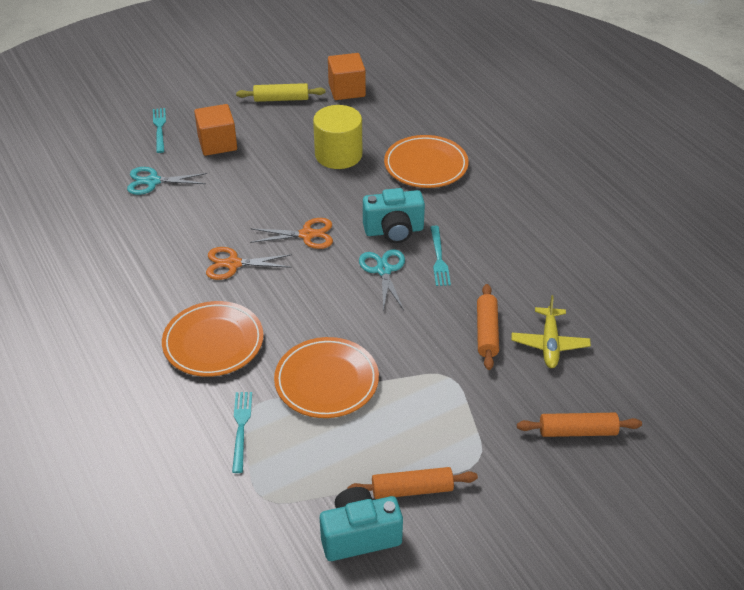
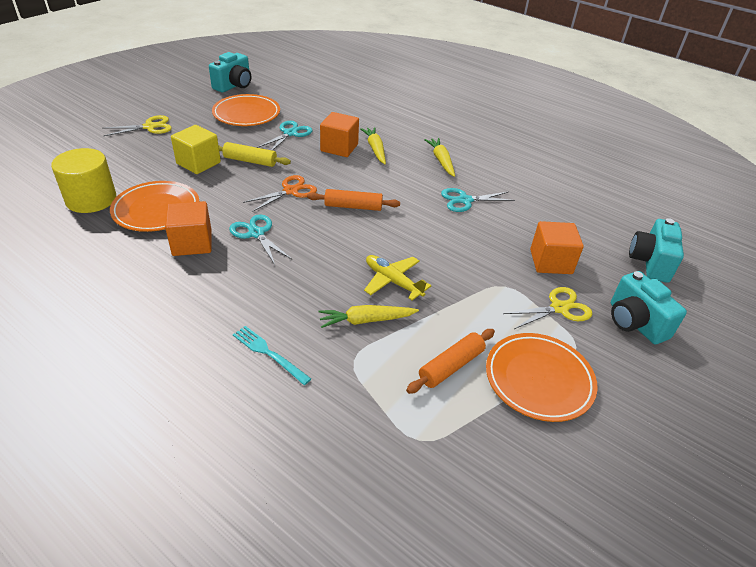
orange cube: 2 -> 3
orange rolling pin: 3 -> 2
orange scissors: 2 -> 1
turquoise camera: 2 -> 3
turquoise fork: 3 -> 1
turquoise scissors: 2 -> 3
yellow carrot: 0 -> 3
yellow cube: 0 -> 1
yellow scissors: 0 -> 2

